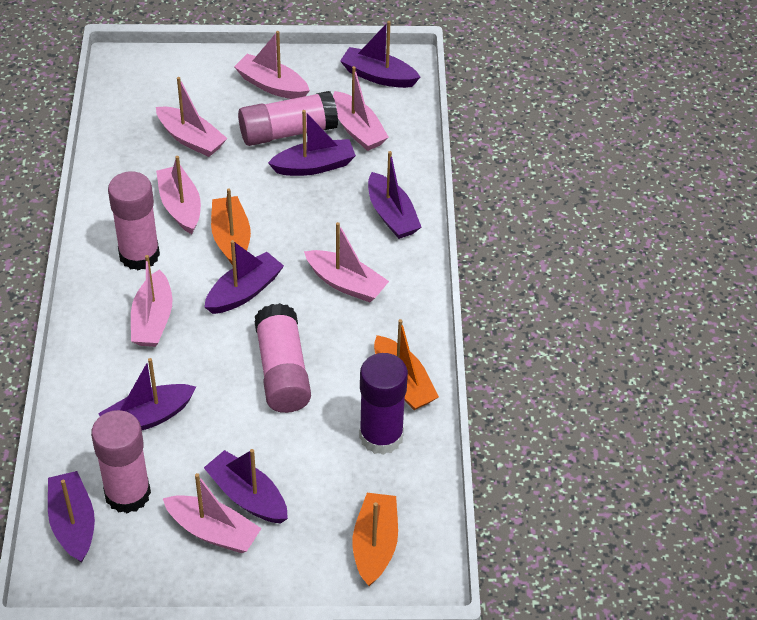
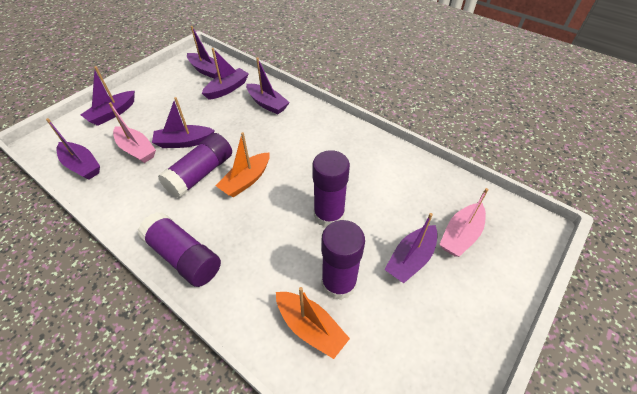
orange boat: 3 -> 2
pink boat: 7 -> 2
pink glue stick: 4 -> 0
purple glue stick: 1 -> 4

